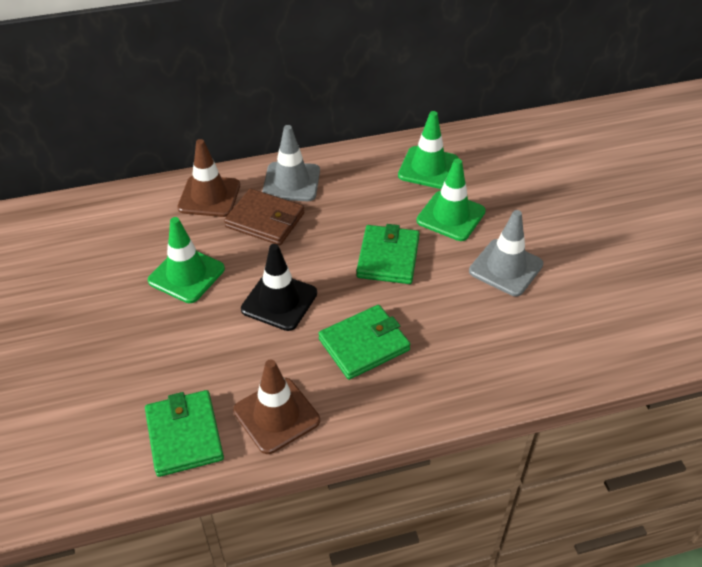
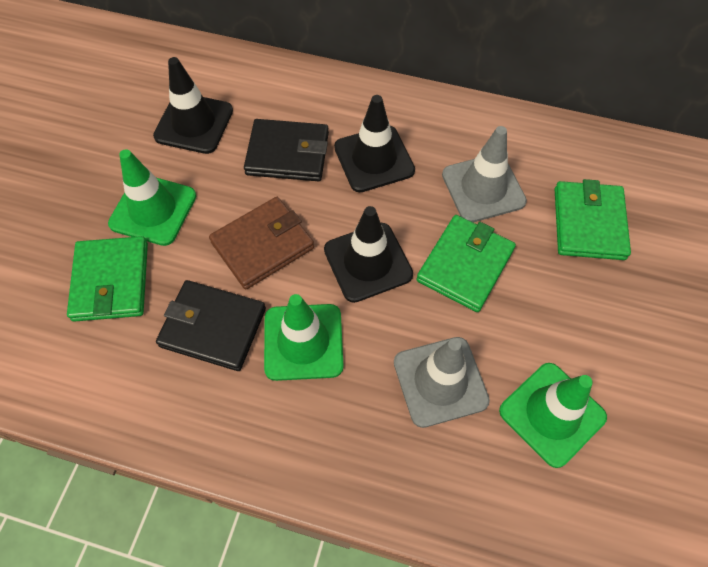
black traffic cone: 1 -> 3
black wallet: 0 -> 2
brown traffic cone: 2 -> 0

